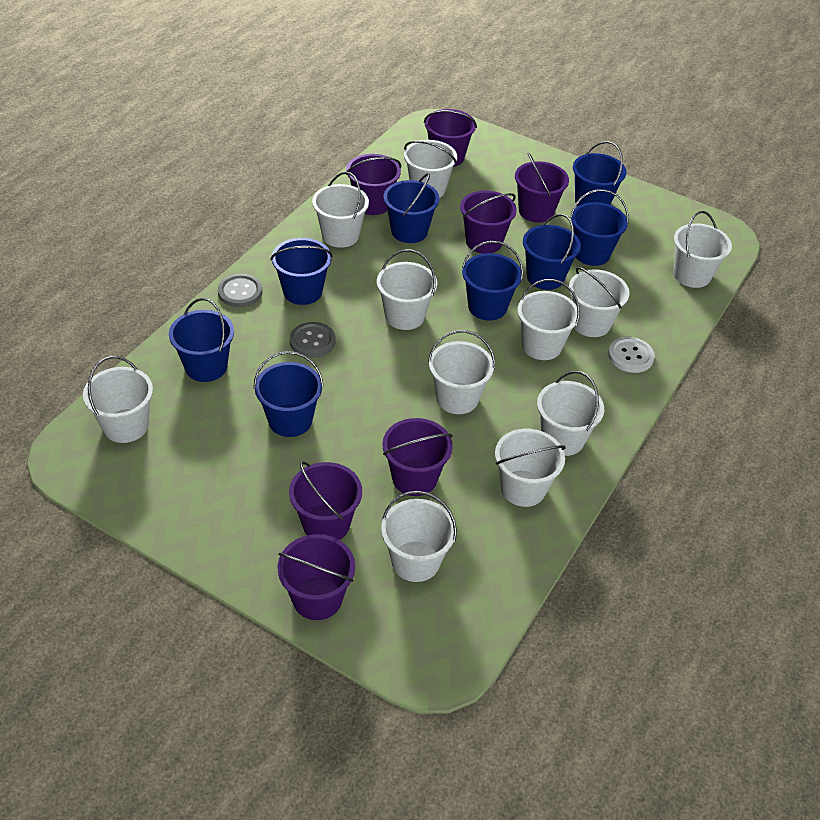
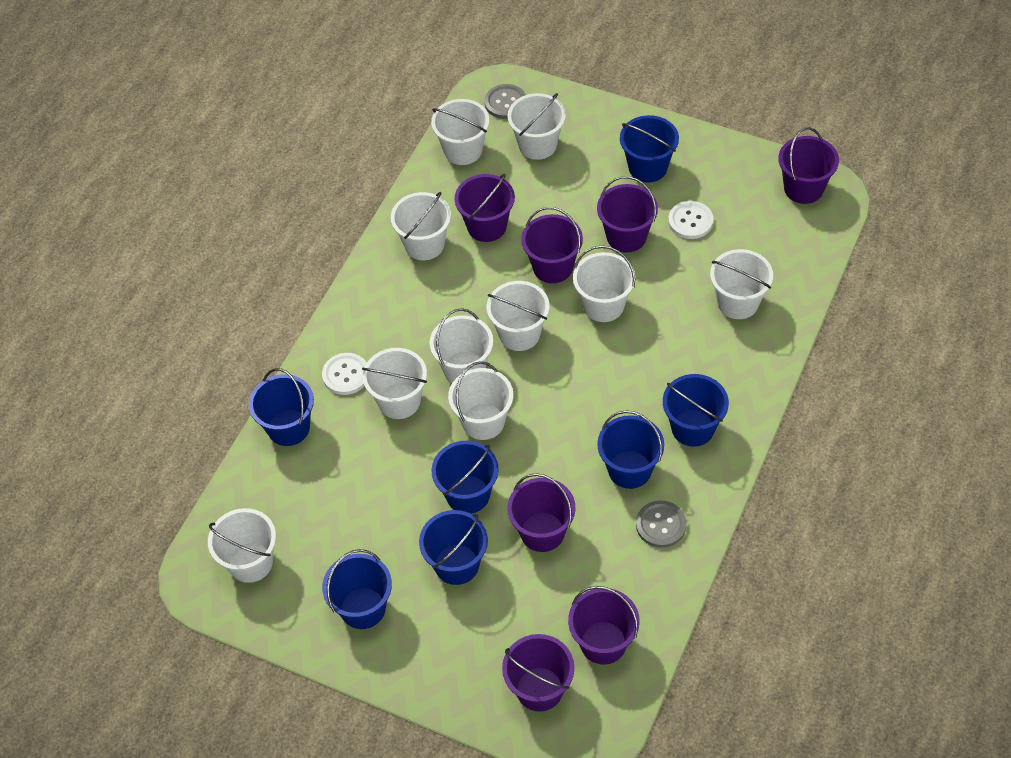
blue bucket: 8 -> 7
white bucket: 11 -> 10
white button: 1 -> 2

